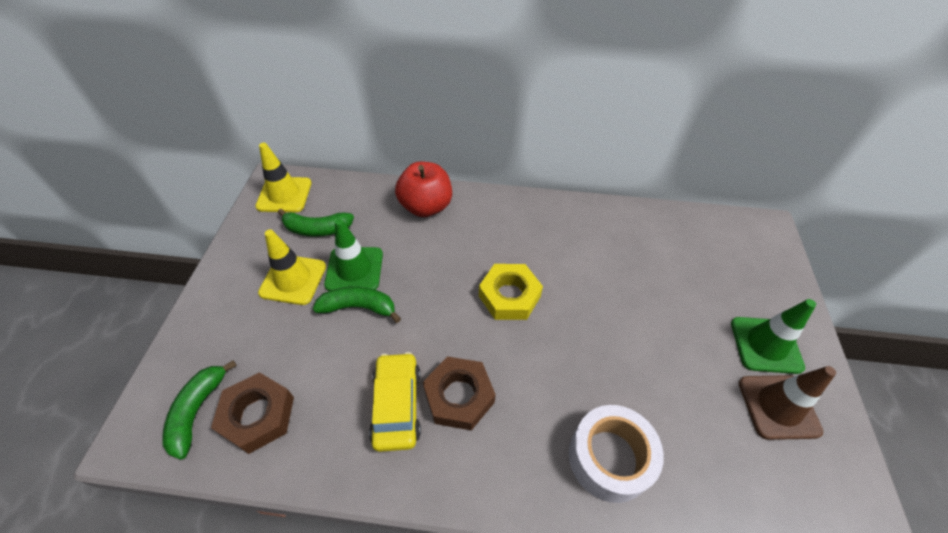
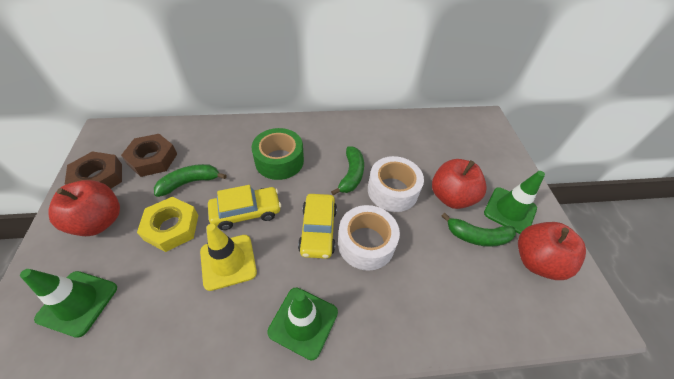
brown traffic cone: 1 -> 0
green tape: 0 -> 1
green traffic cone: 2 -> 3
red apple: 1 -> 3
white tape: 1 -> 2
yellow car: 1 -> 2
yellow traffic cone: 2 -> 1

